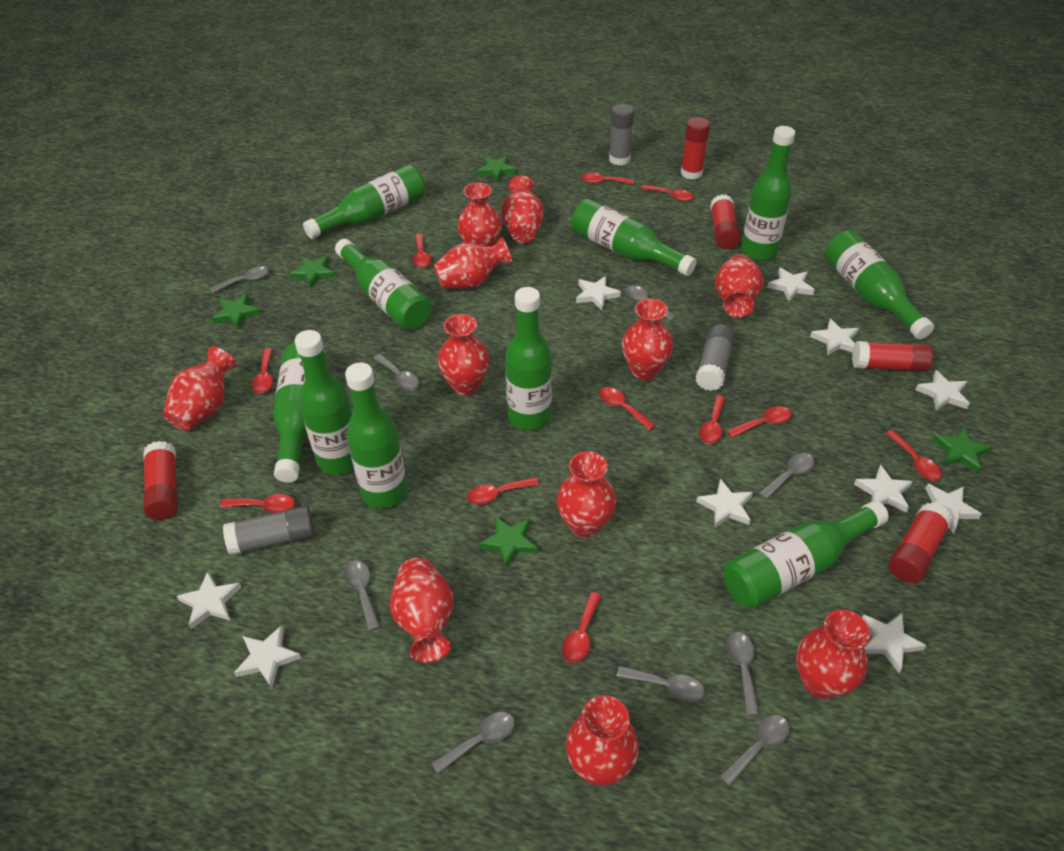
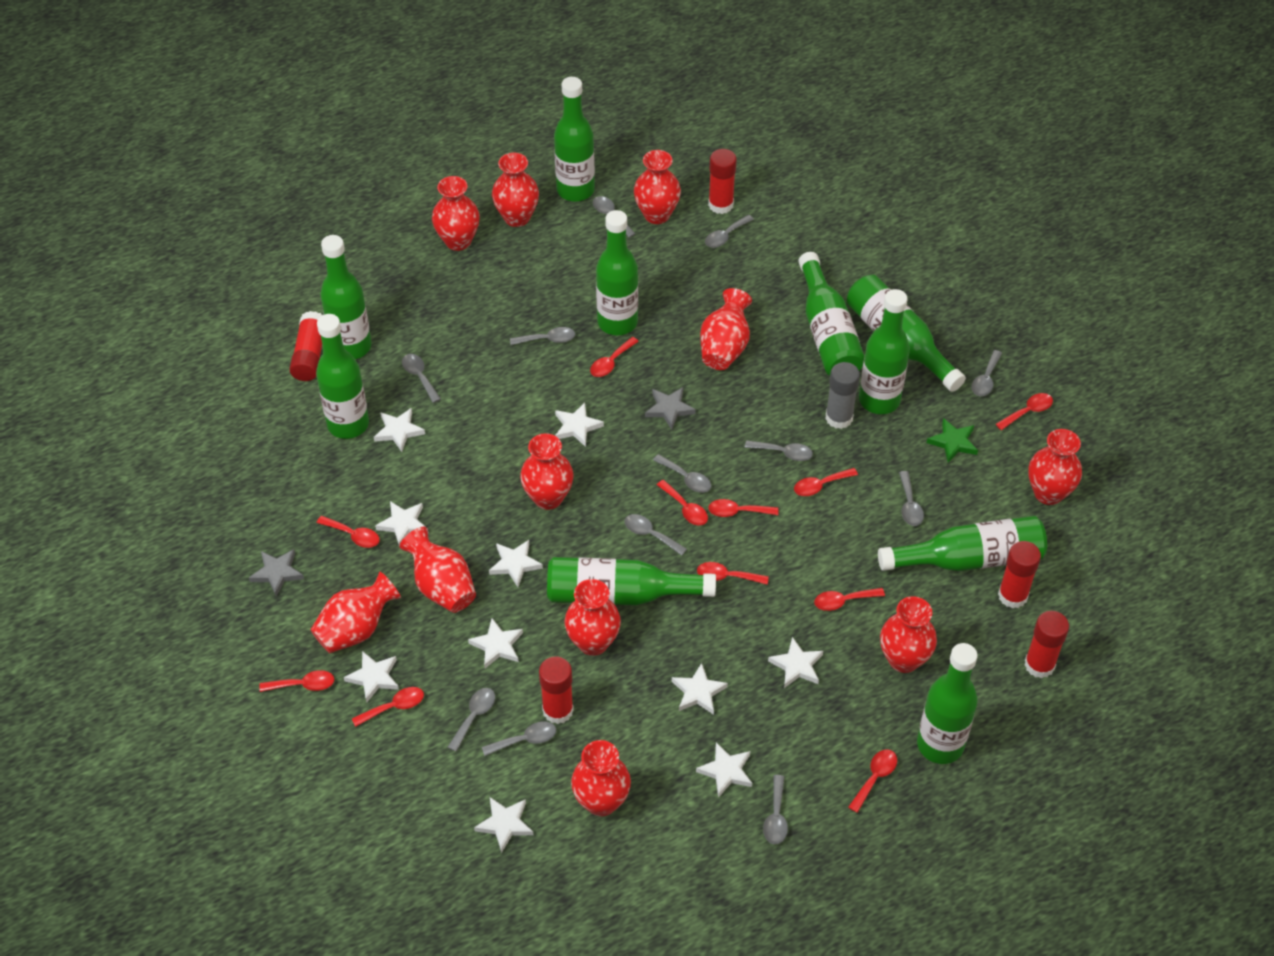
green star: 5 -> 1
grey glue stick: 3 -> 1
grey spoon: 9 -> 12
grey star: 0 -> 2

